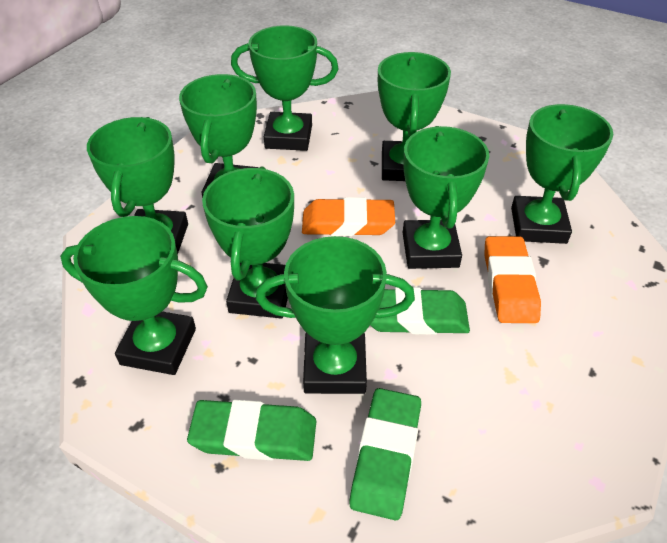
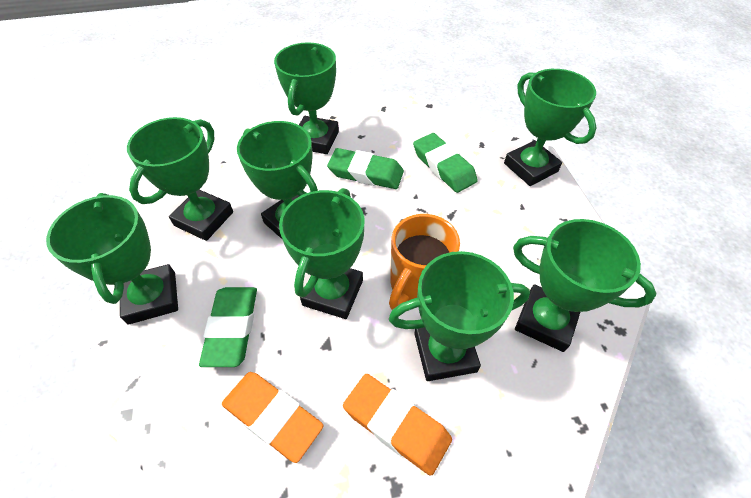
green trophy: 9 -> 8
orange mug: 0 -> 1

